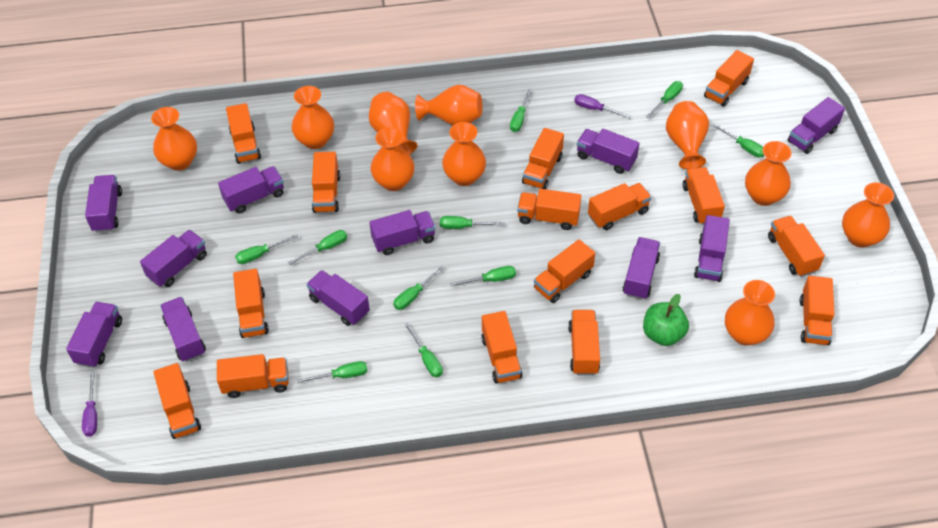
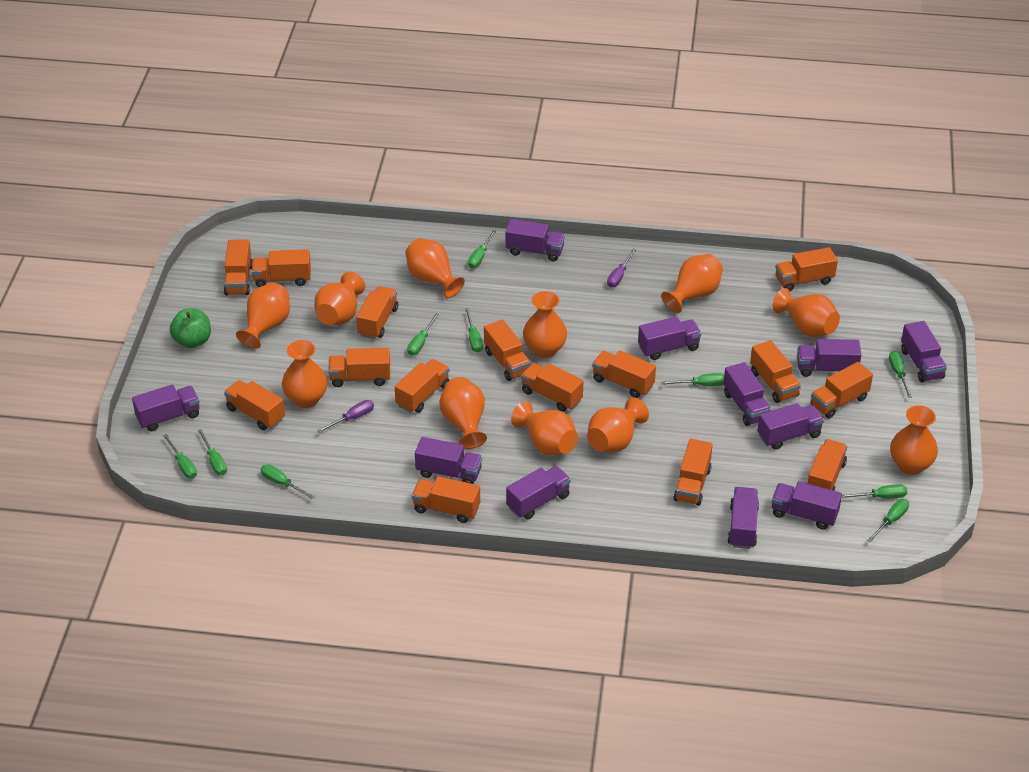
orange vase: 10 -> 11

